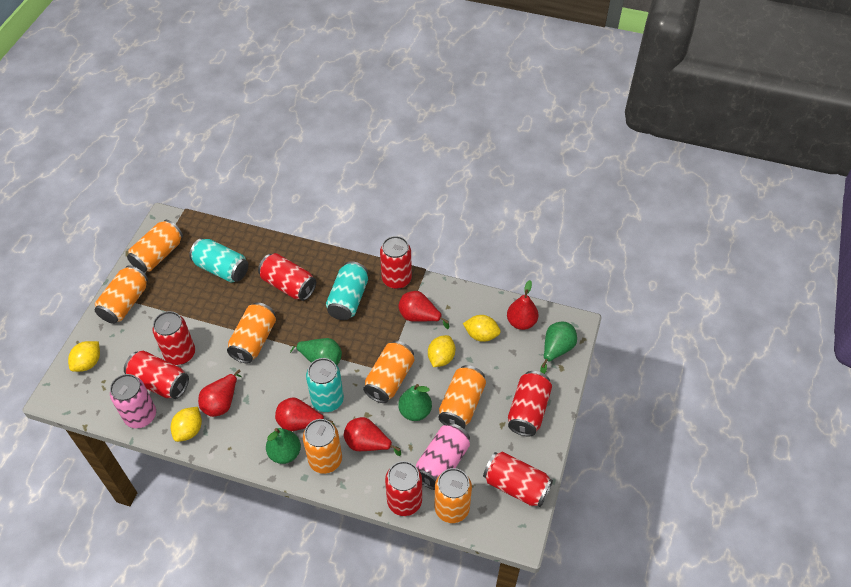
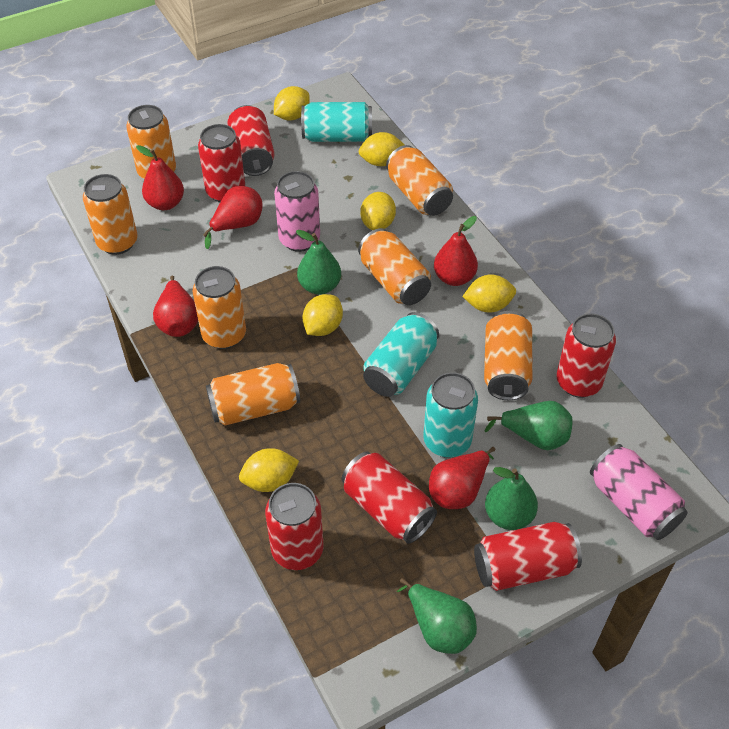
red can: 7 -> 6
yellow lemon: 4 -> 6

